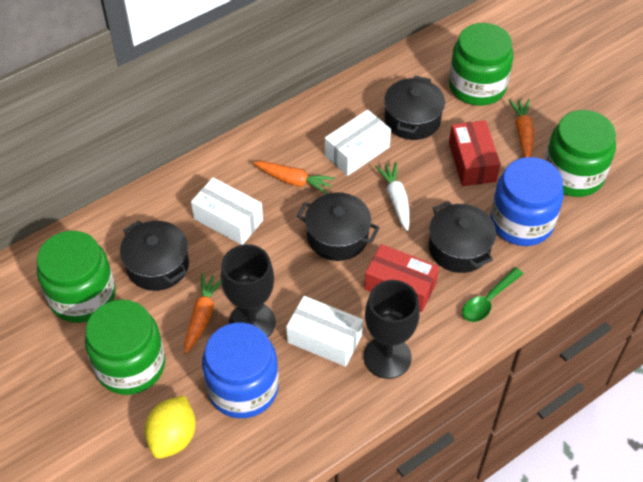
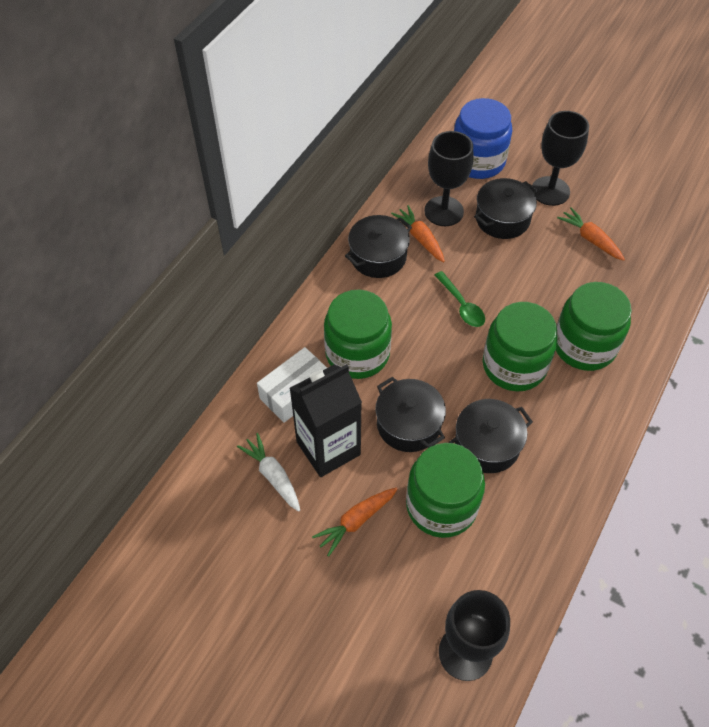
black carton: 0 -> 1
black goblet: 2 -> 3
blue jar: 2 -> 1
red box: 2 -> 0
white box: 3 -> 1
yellow lemon: 1 -> 0

